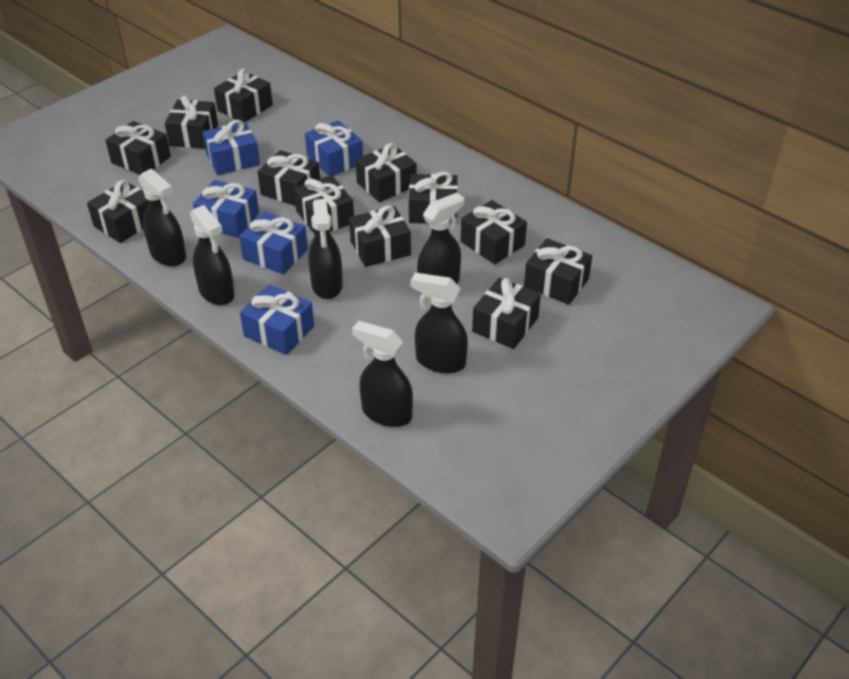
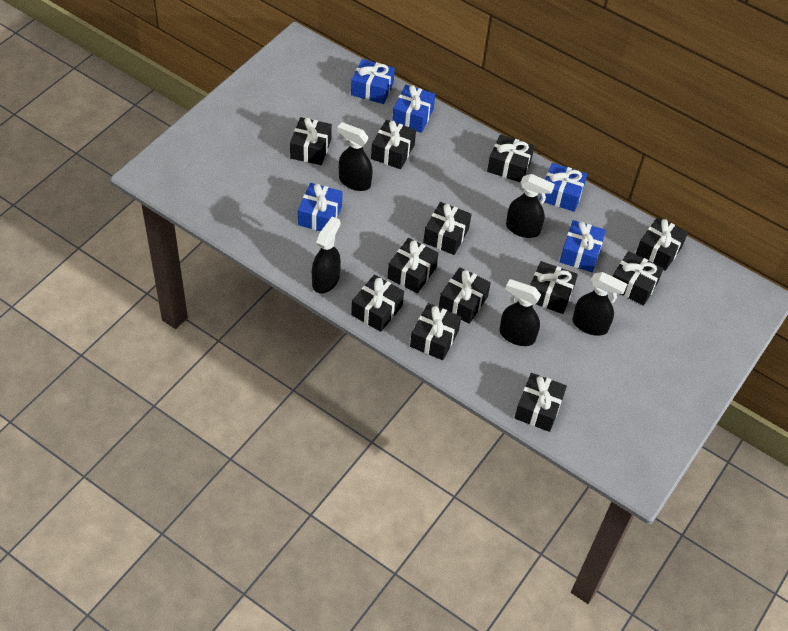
black spray bottle: 6 -> 5

